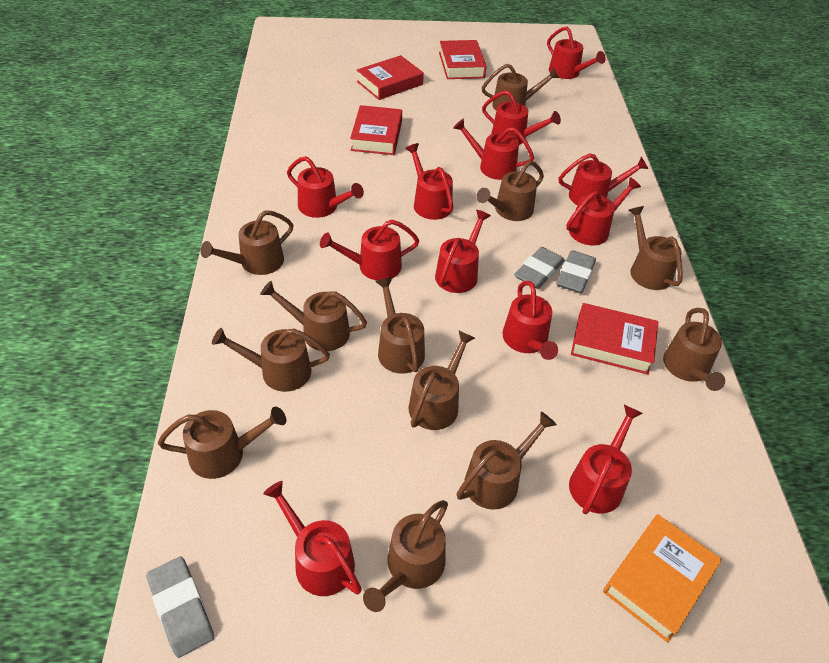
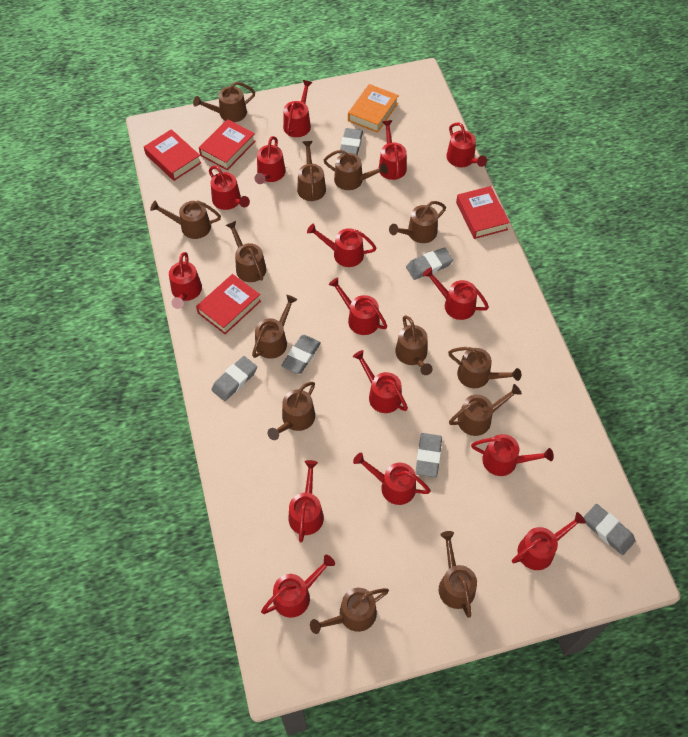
brown watering can: 12 -> 13
grey eraser: 3 -> 6
red watering can: 12 -> 15

